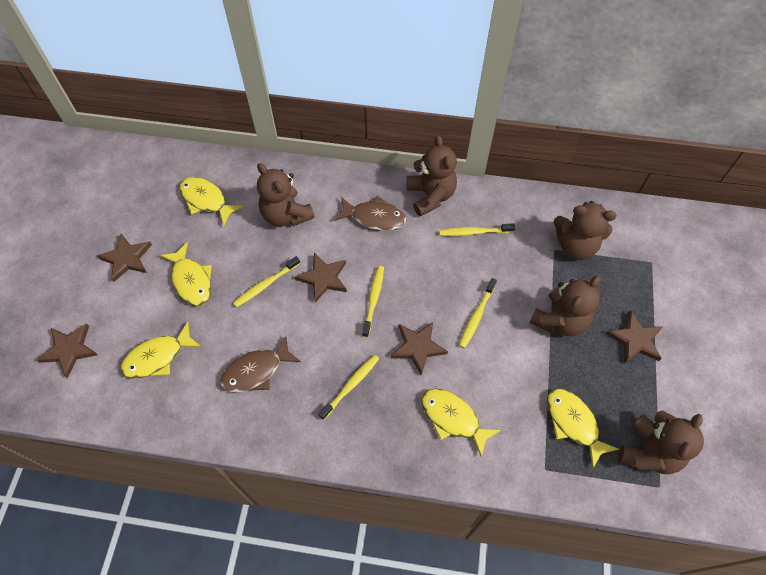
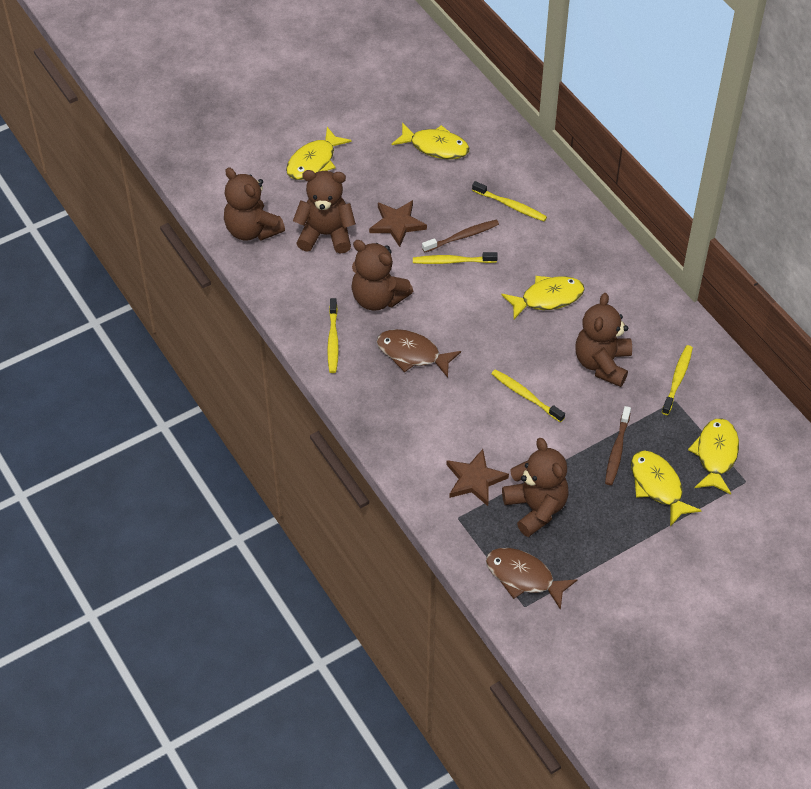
brown star: 5 -> 2
brown toothbrush: 0 -> 2

